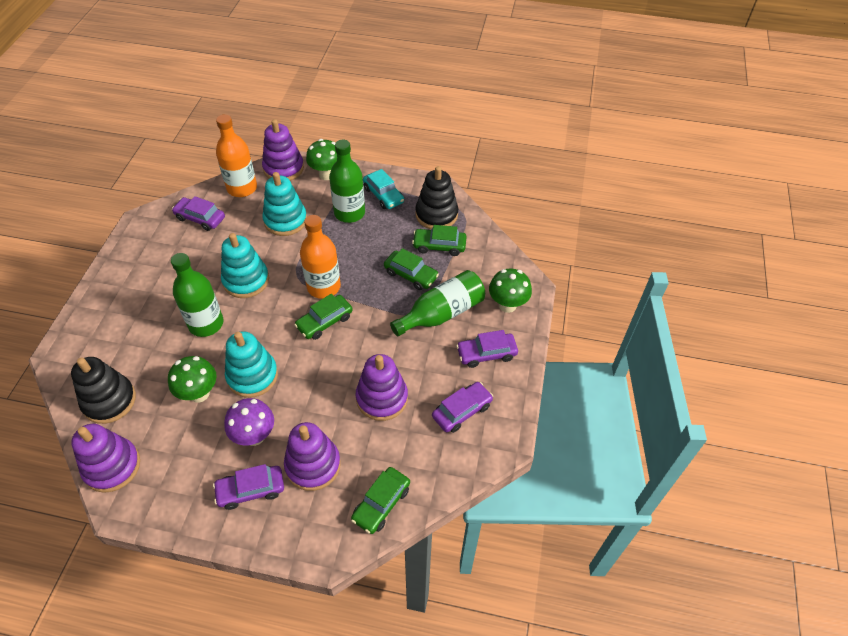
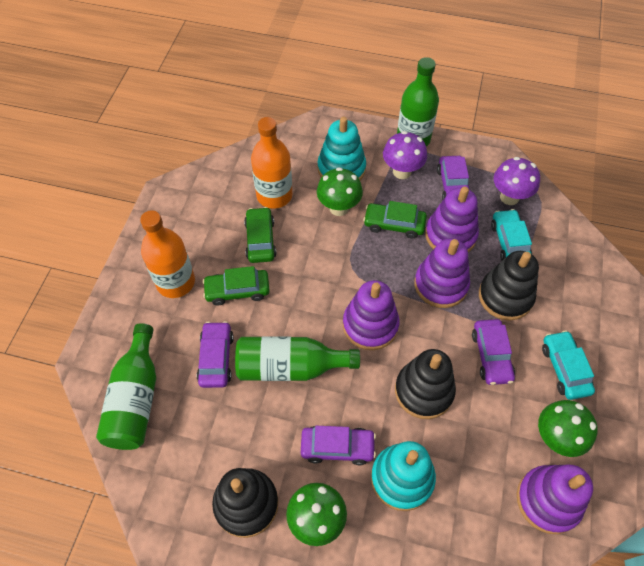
black stacking toy: 2 -> 3
green car: 4 -> 3
purple mushroom: 1 -> 2
turquoise car: 1 -> 2
turquoise stacking toy: 3 -> 2

